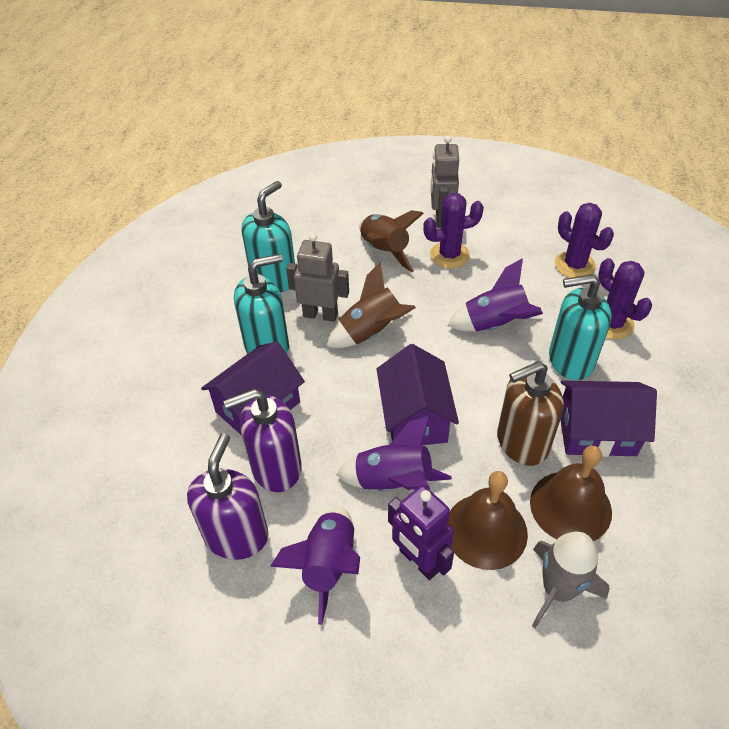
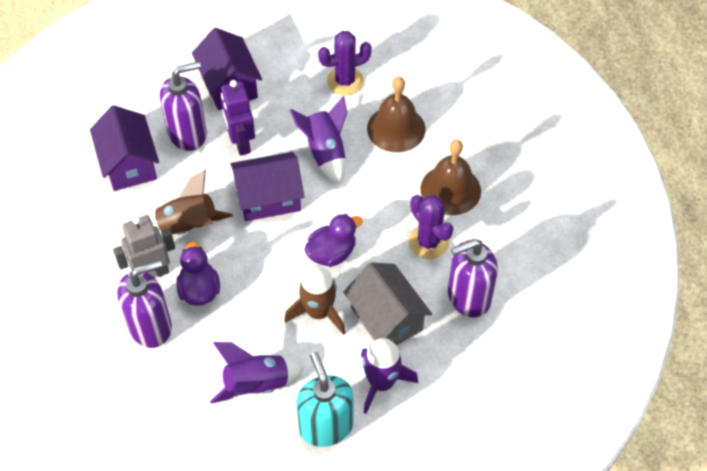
brown soap dispenser: 1 -> 0
grey house: 0 -> 1
grey robot: 2 -> 1
grey rocket: 1 -> 0
purple cactus: 3 -> 2
purple duck: 0 -> 2
purple soap dispenser: 2 -> 3
turquoise soap dispenser: 3 -> 1

